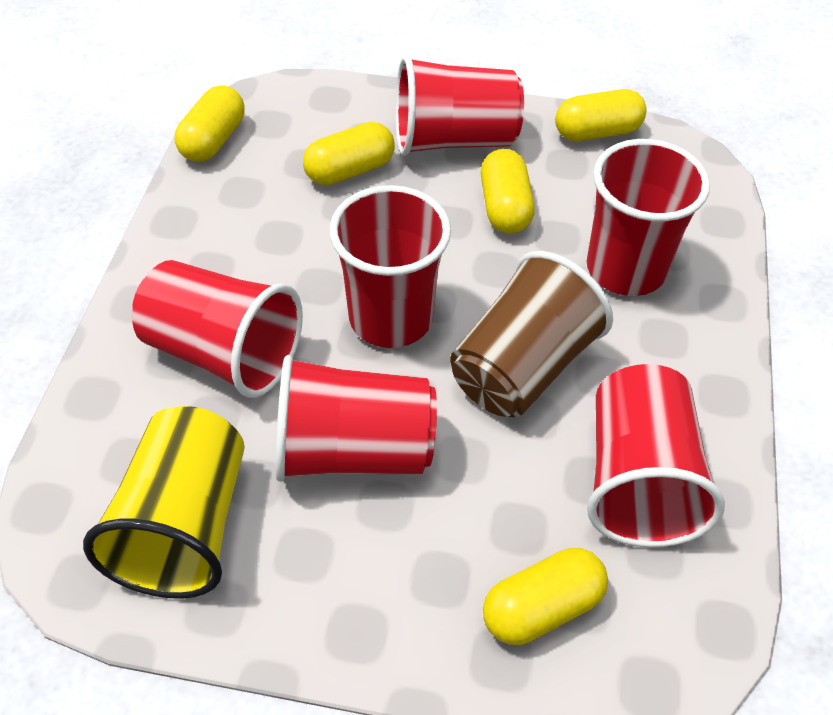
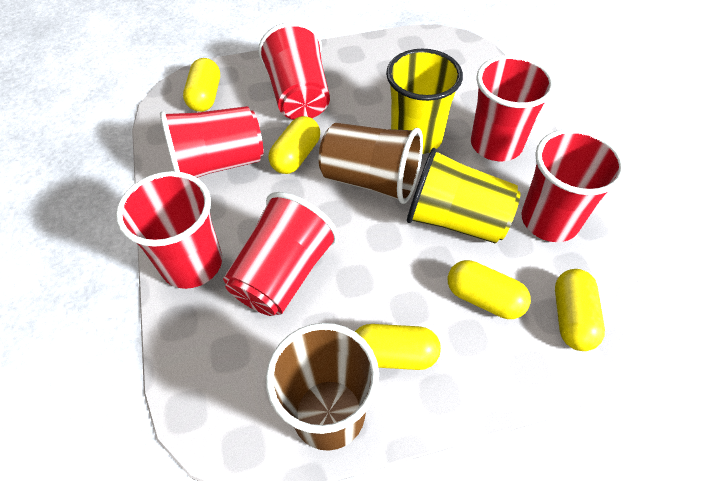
brown cup: 1 -> 2
yellow cup: 1 -> 2

